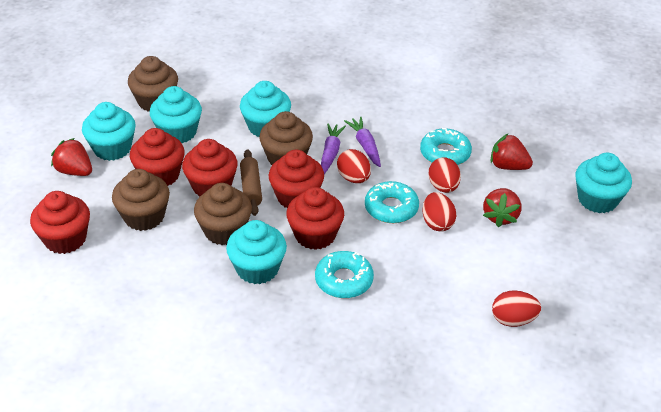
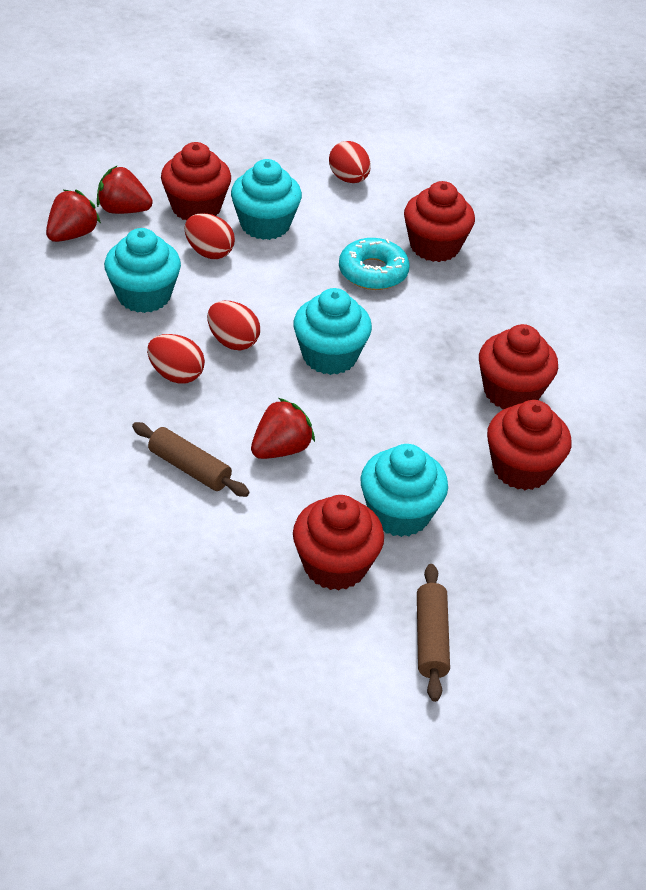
brown cupcake: 4 -> 0
brown rolling pin: 1 -> 2
purple carrot: 2 -> 0
turquoise cupcake: 5 -> 4
turquoise donut: 3 -> 1

